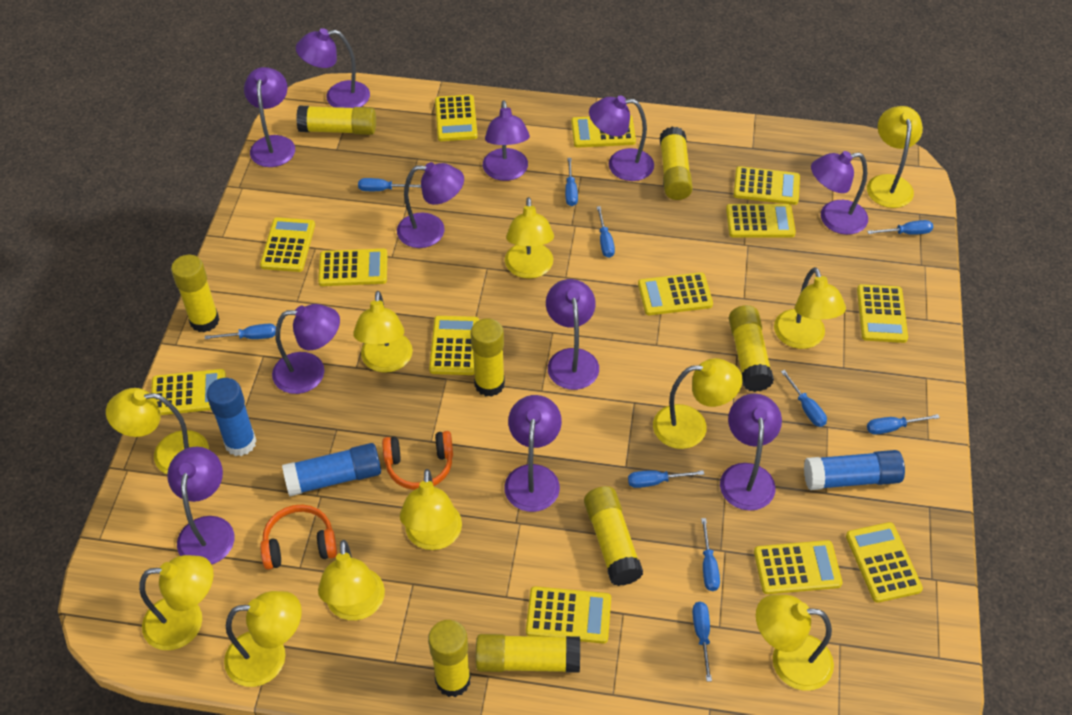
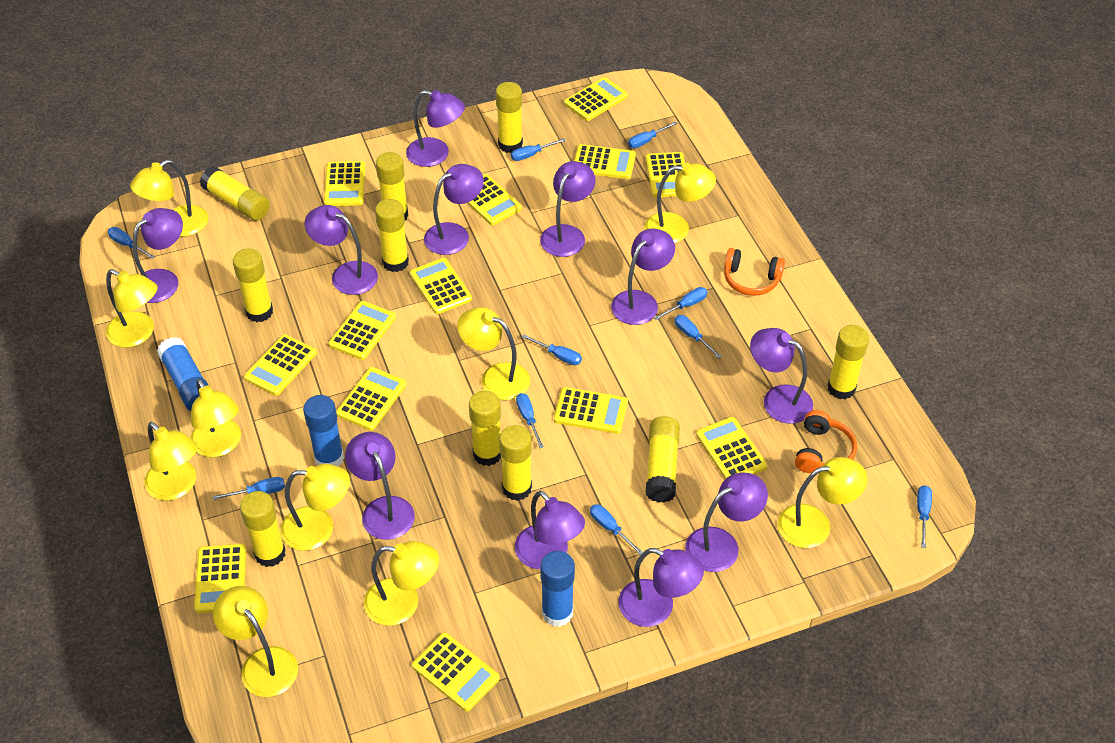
yellow glue stick: 8 -> 10
yellow lamp: 11 -> 10

